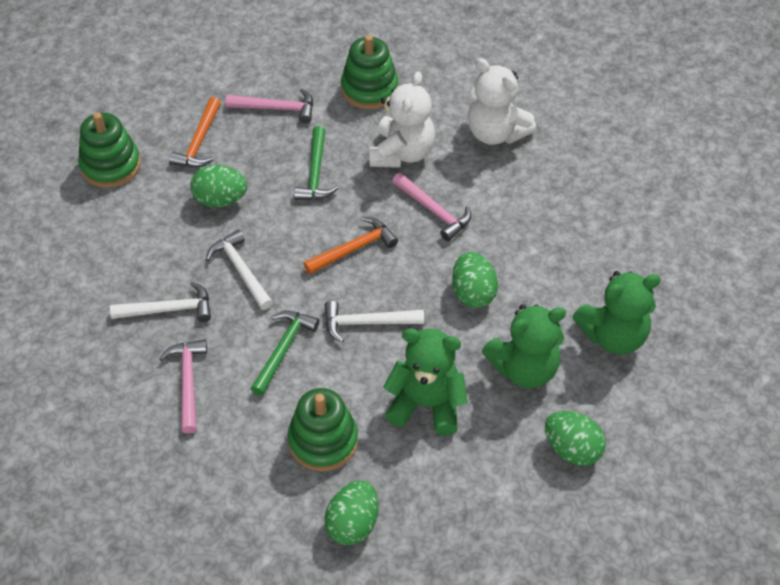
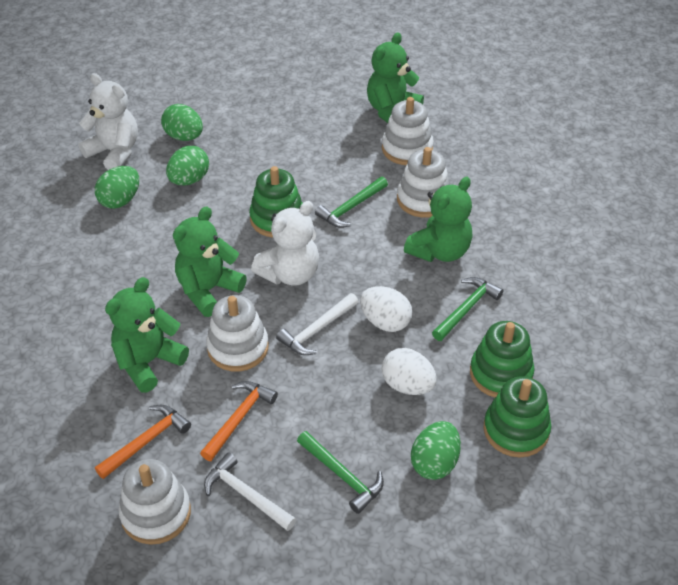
green hammer: 2 -> 3
green teddy bear: 3 -> 4
pink hammer: 3 -> 0
white egg: 0 -> 2
white hammer: 3 -> 2
white stacking toy: 0 -> 4

